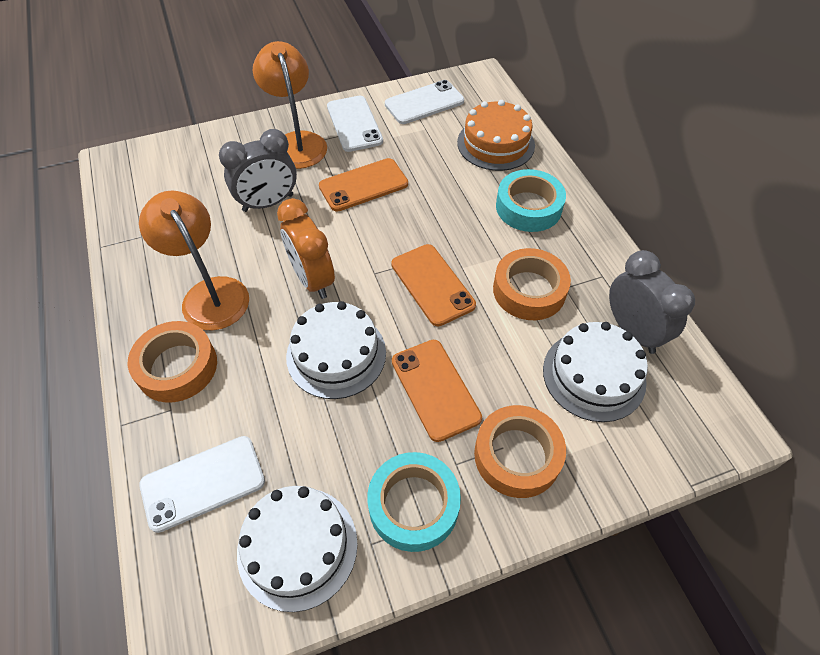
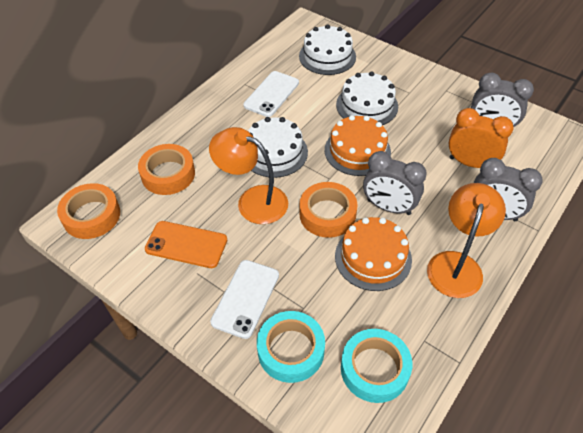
grey clock: 2 -> 3
orange cake: 1 -> 2
orange phone: 3 -> 1
white phone: 3 -> 2

